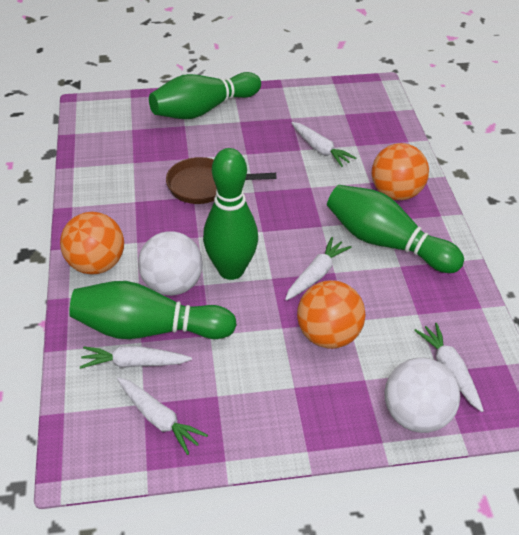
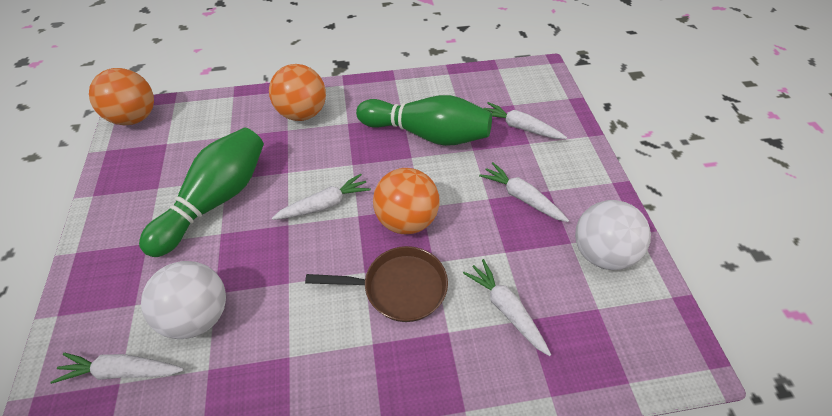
green bowling pin: 4 -> 2

